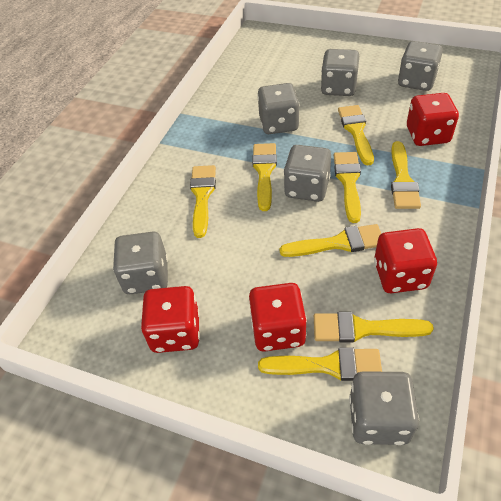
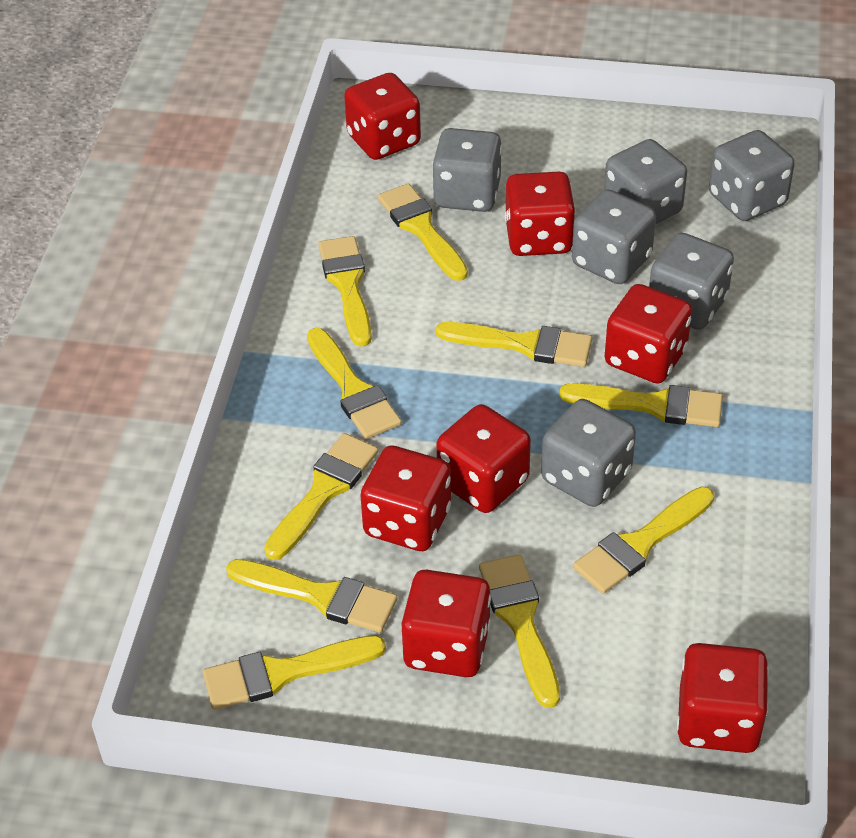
red dice: 4 -> 7
yellow brush: 8 -> 10

